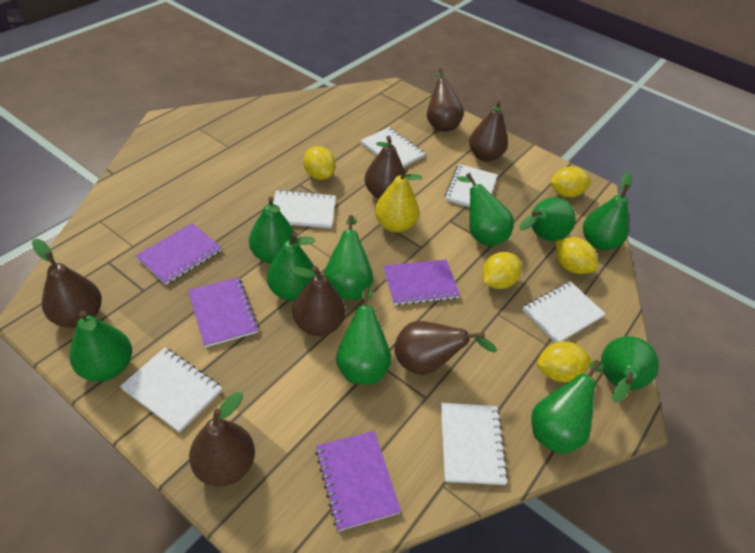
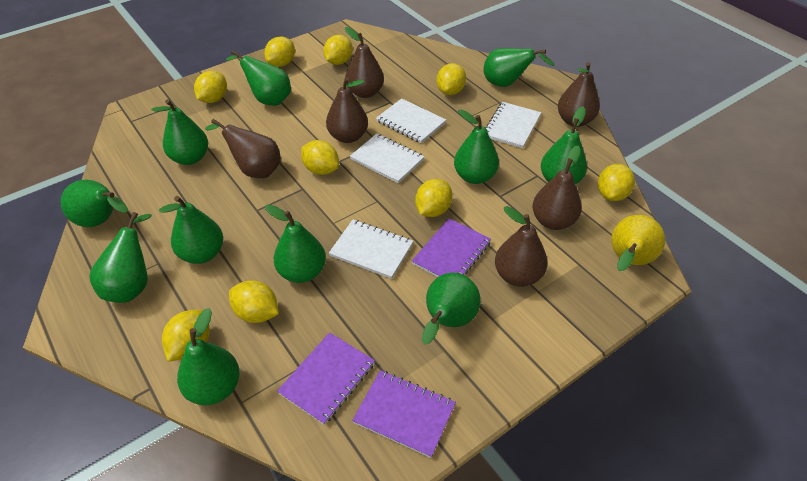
brown pear: 7 -> 6
green pear: 10 -> 11
purple notebook: 4 -> 3
white notebook: 6 -> 4
yellow lemon: 5 -> 9

